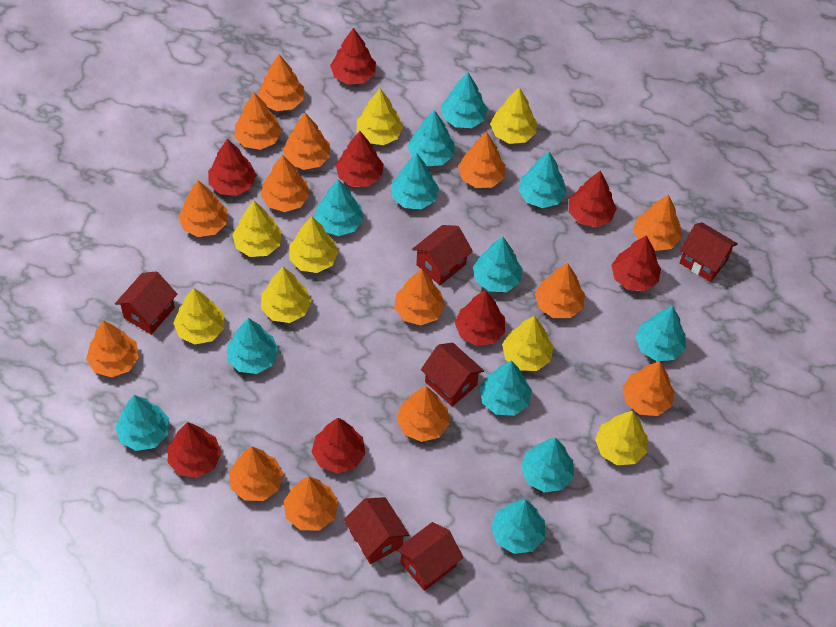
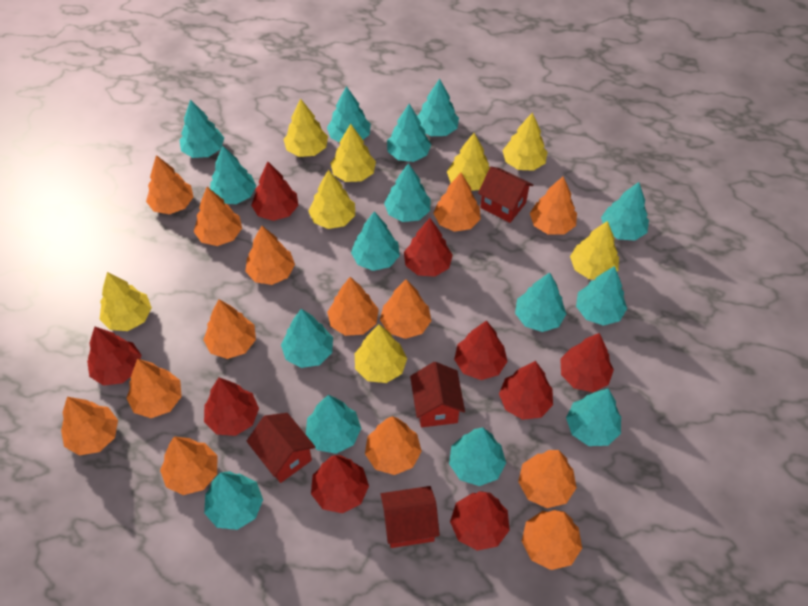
red house: 6 -> 4
red tree: 8 -> 9
turquoise tree: 12 -> 15

